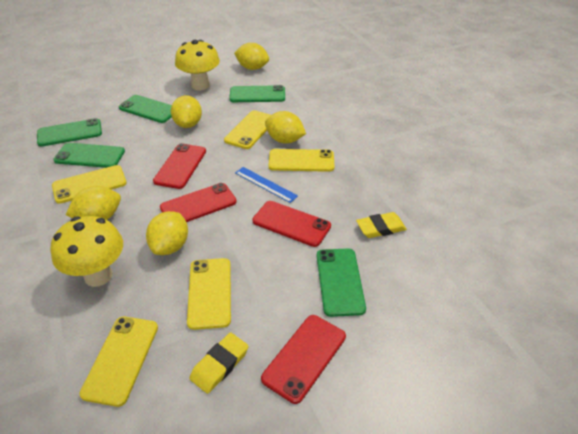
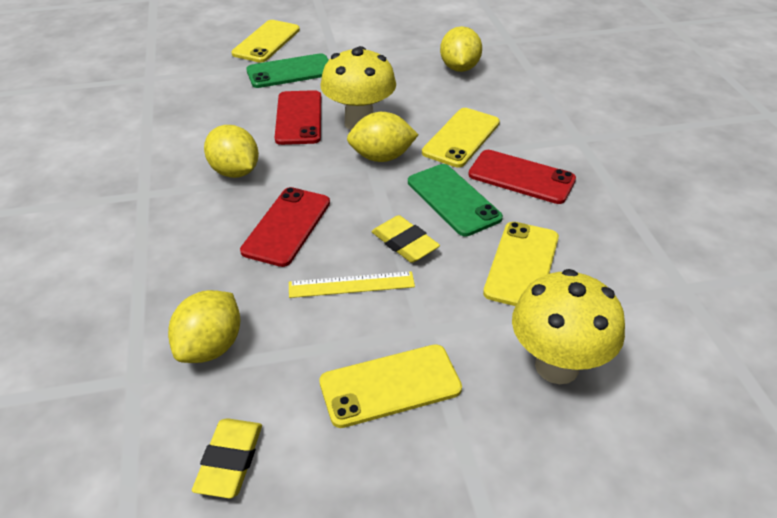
blue ruler: 1 -> 0
green phone: 5 -> 2
red phone: 4 -> 3
yellow lemon: 5 -> 4
yellow phone: 5 -> 4
yellow ruler: 0 -> 1

